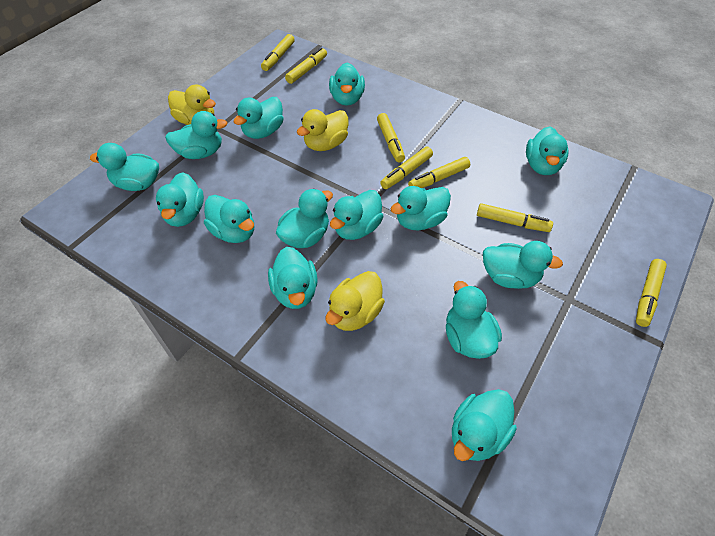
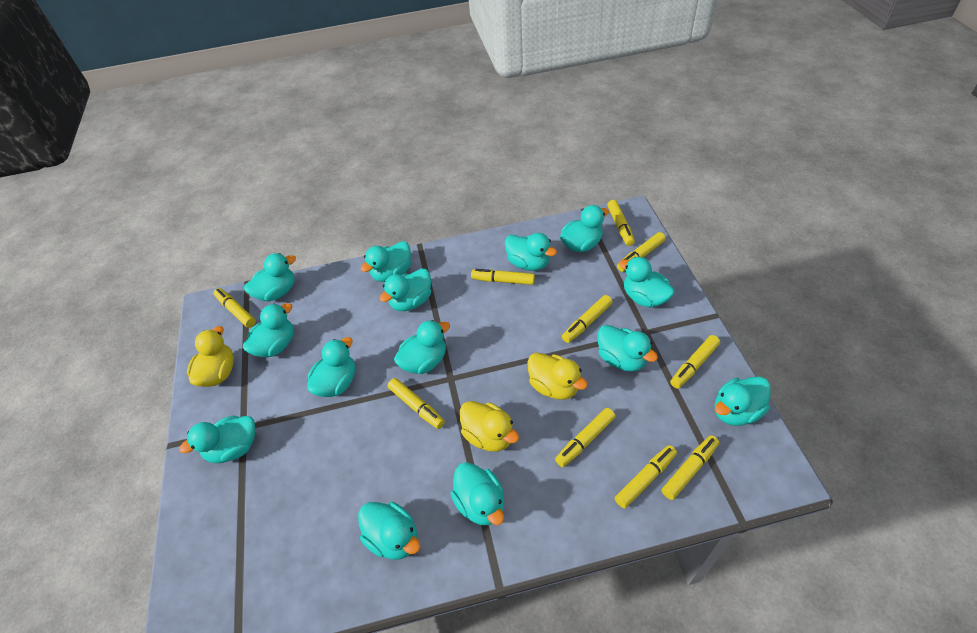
yellow marker: 7 -> 10

